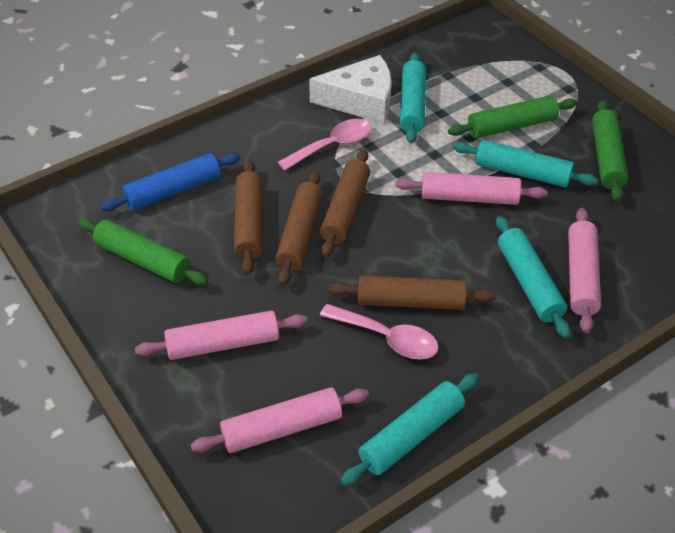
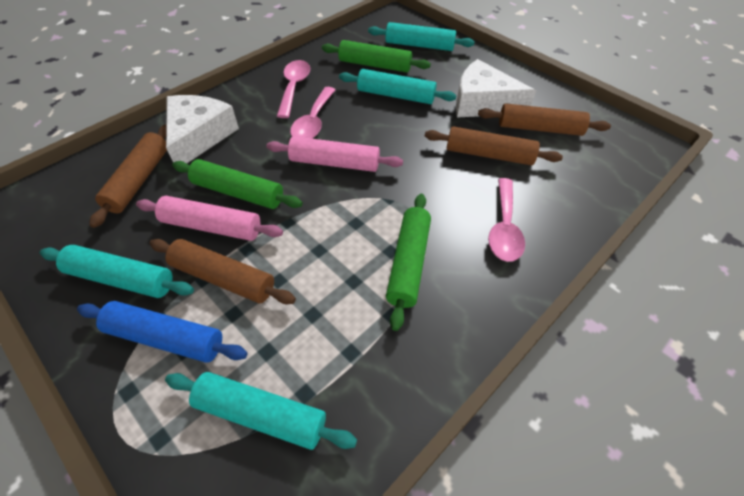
pink rolling pin: 4 -> 2
pink spoon: 2 -> 3
white cheese: 1 -> 2

